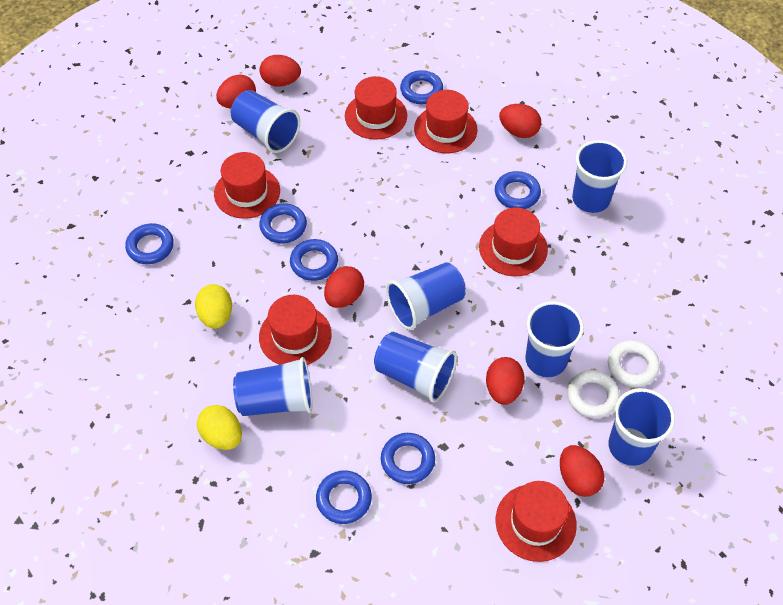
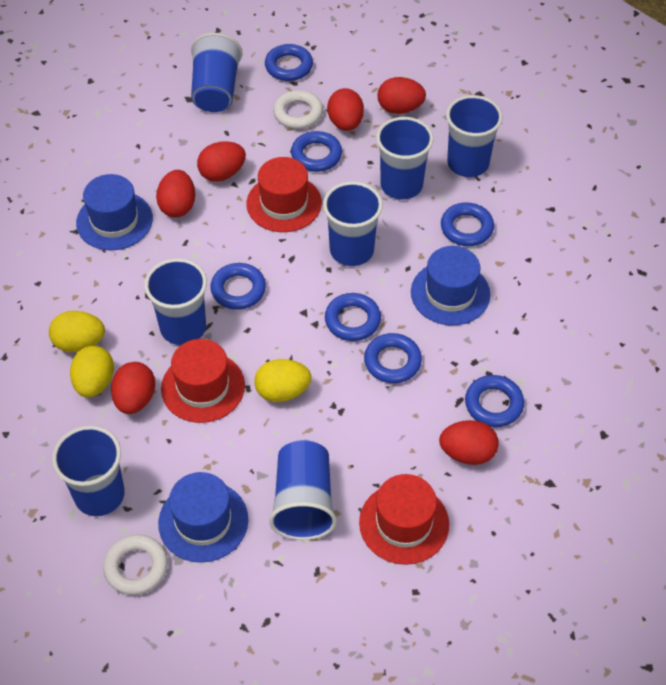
blue hat: 0 -> 3
red hat: 6 -> 3
yellow egg: 2 -> 3

